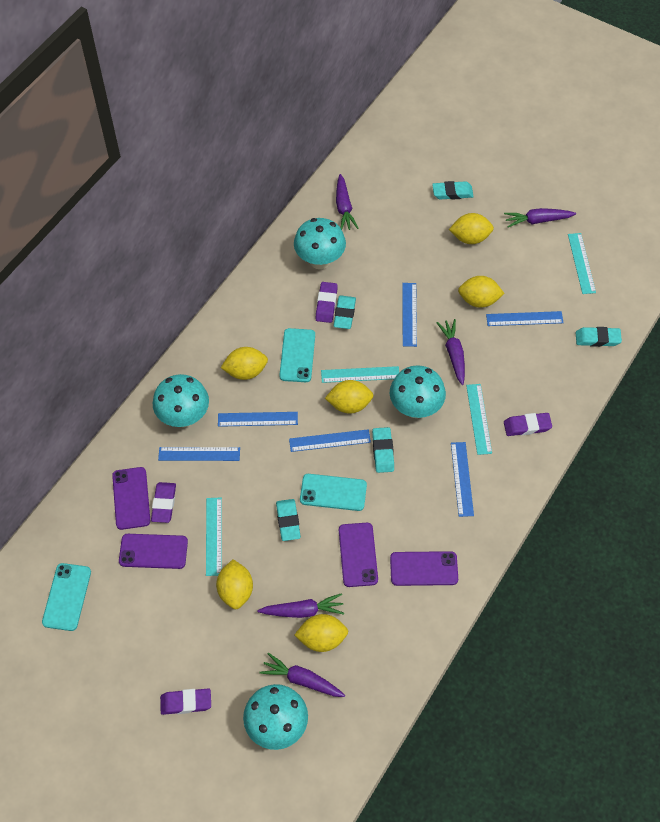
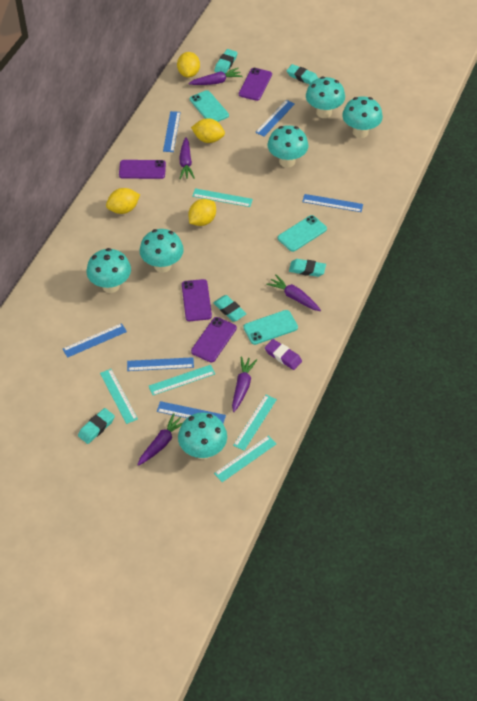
purple eraser: 4 -> 1
turquoise mushroom: 4 -> 6
turquoise ruler: 4 -> 5
yellow lemon: 6 -> 4

